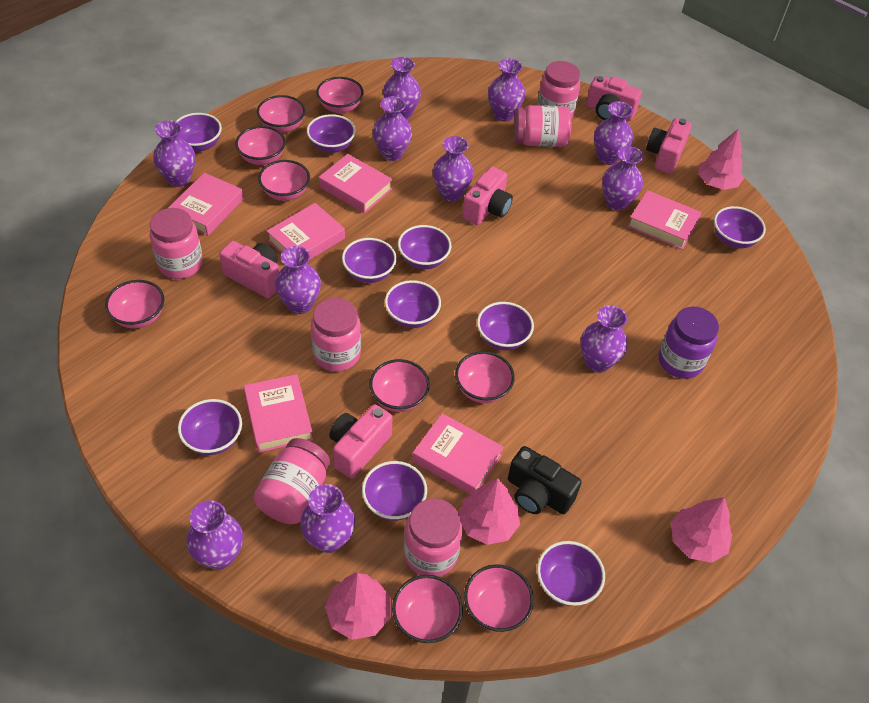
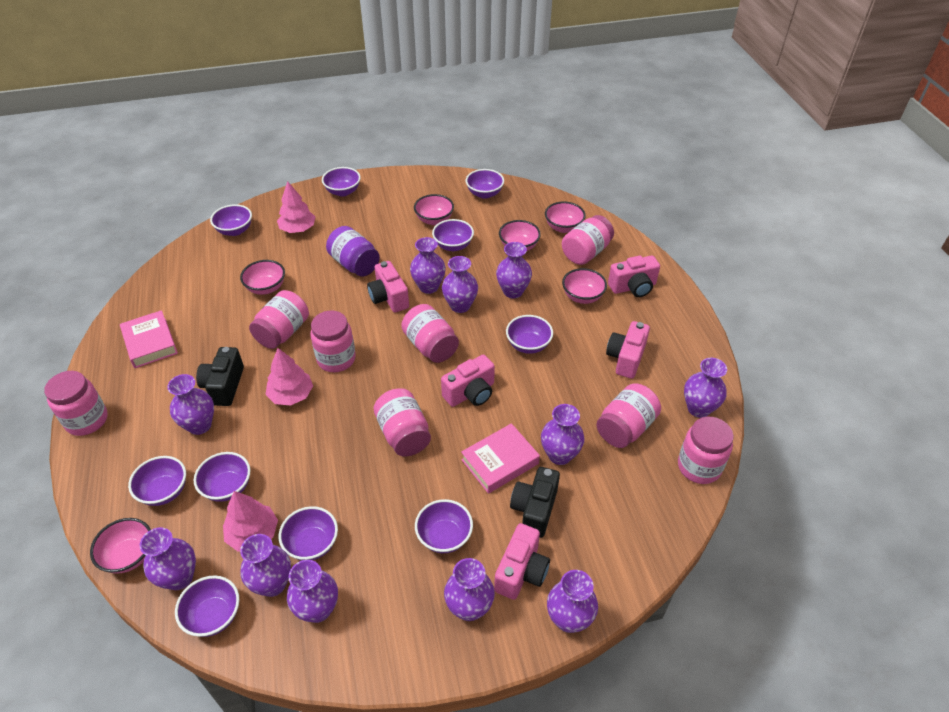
black camera: 1 -> 2
pink book: 6 -> 2
pink bowl: 9 -> 6
pink jar: 6 -> 8
pink tree: 4 -> 3

